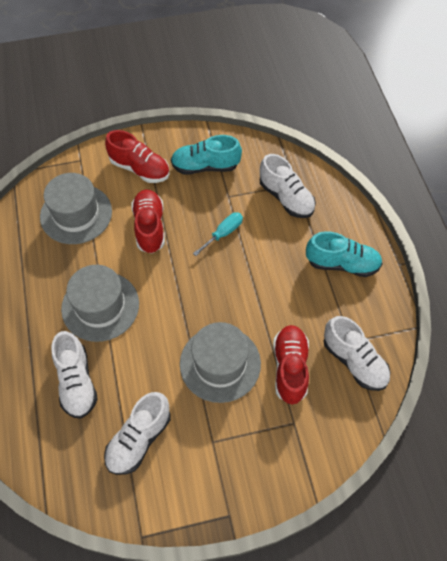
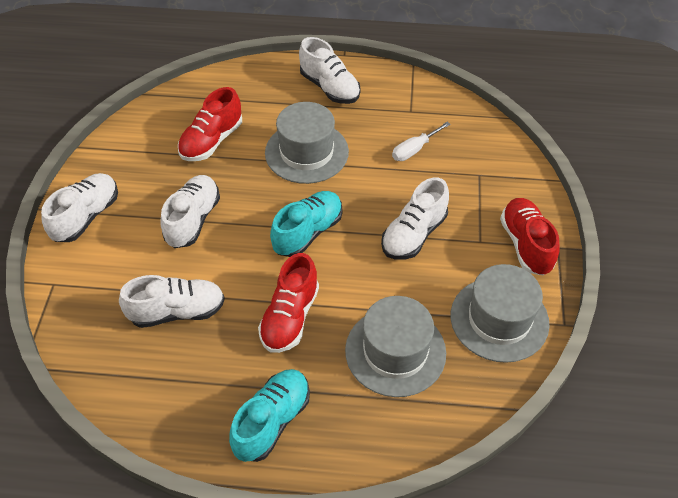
turquoise screwdriver: 1 -> 0
white screwdriver: 0 -> 1
white shoe: 4 -> 5

